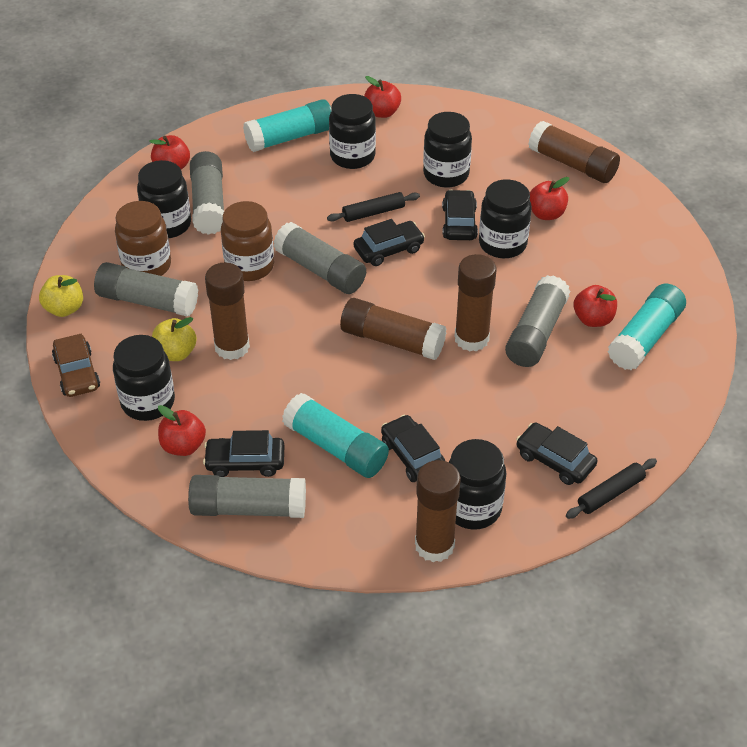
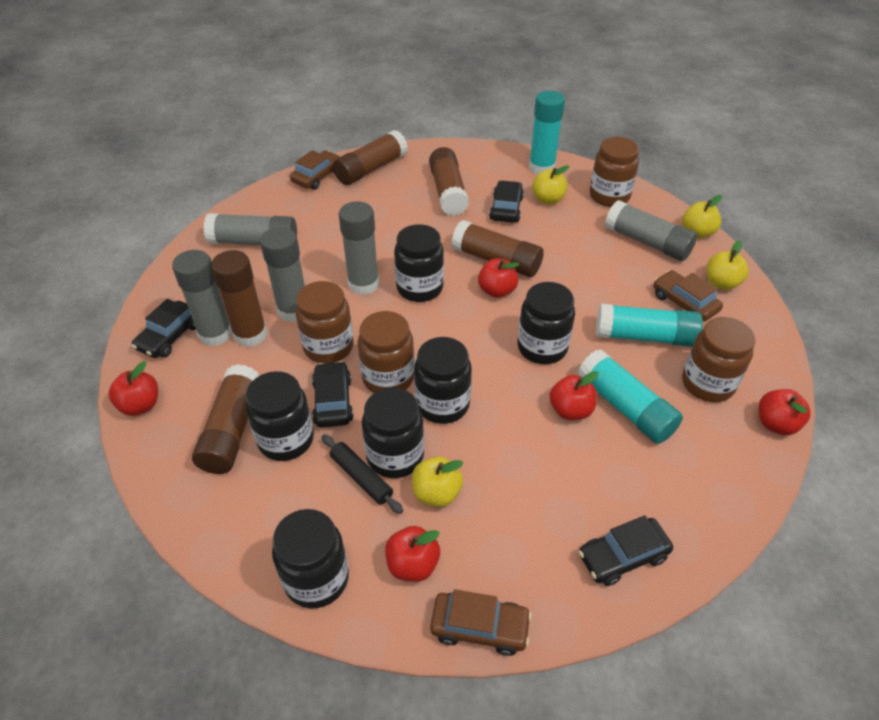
black car: 5 -> 4
black rolling pin: 2 -> 1
brown car: 1 -> 3
brown jar: 2 -> 4
yellow apple: 2 -> 4

